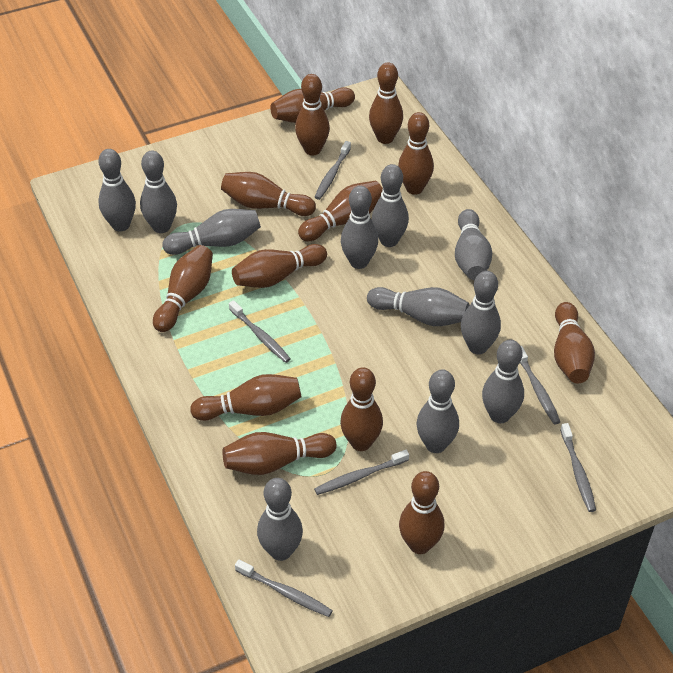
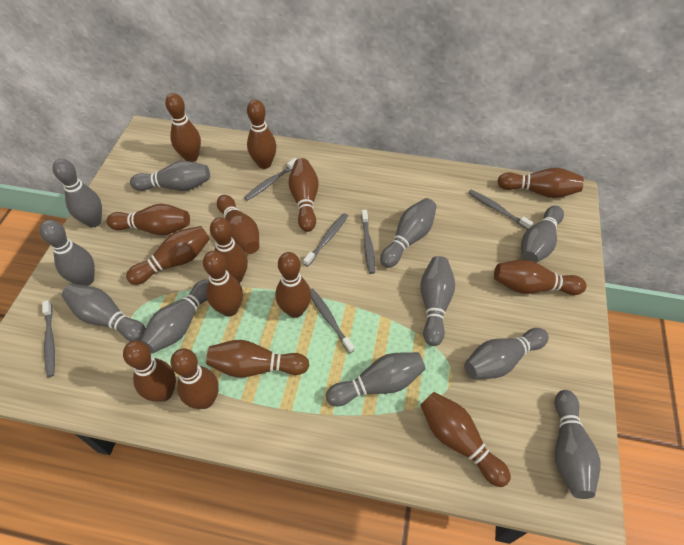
brown bowling pin: 13 -> 15

